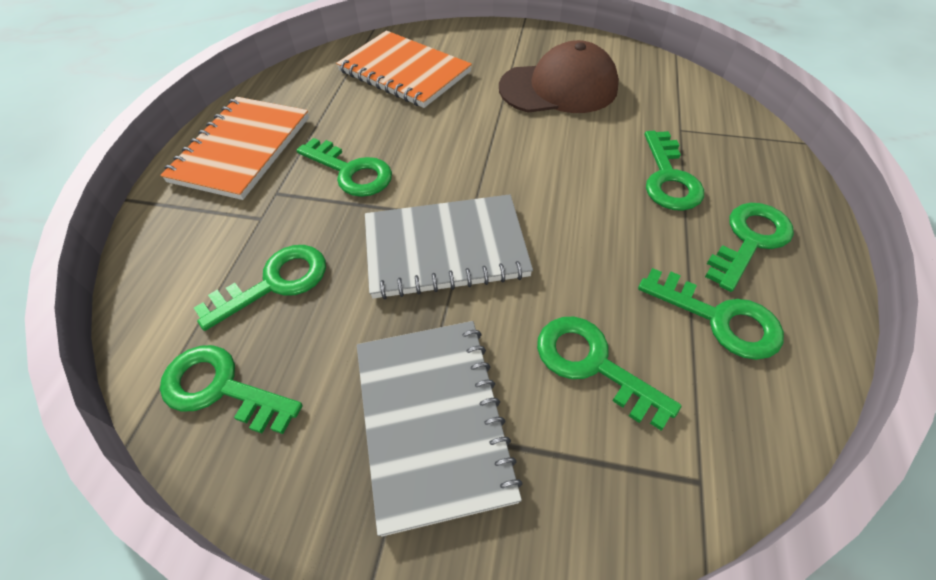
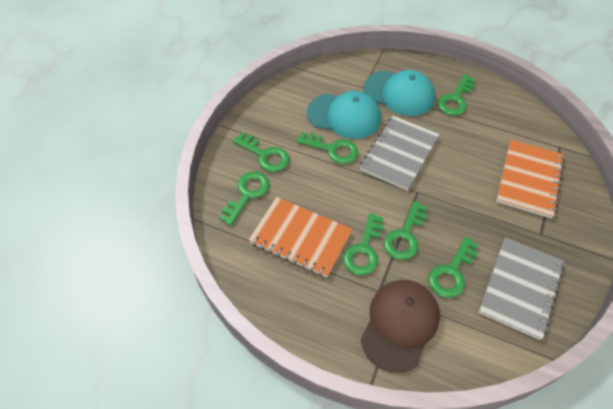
turquoise cap: 0 -> 2

